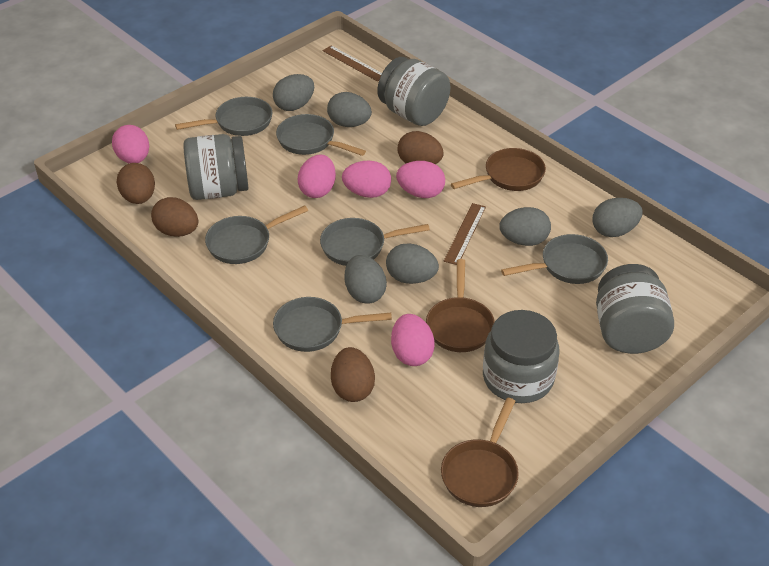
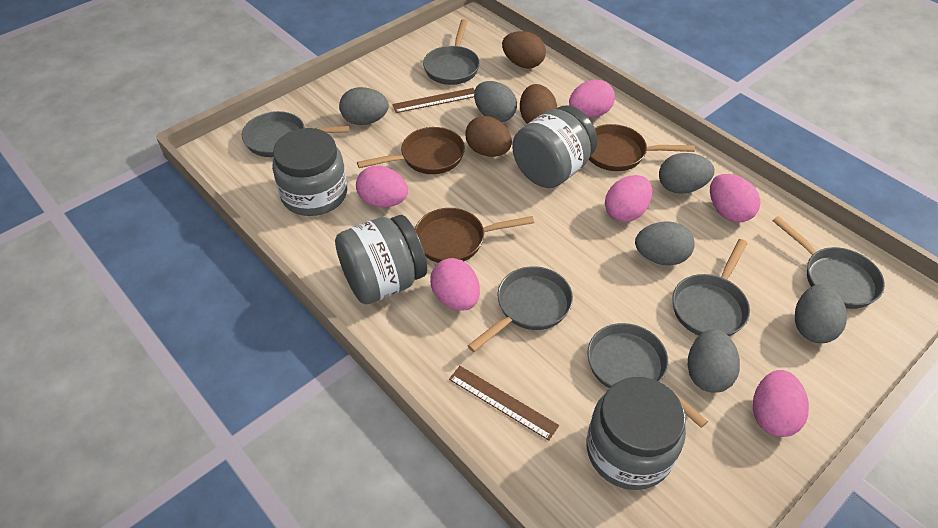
brown egg: 4 -> 3
pink egg: 5 -> 6

